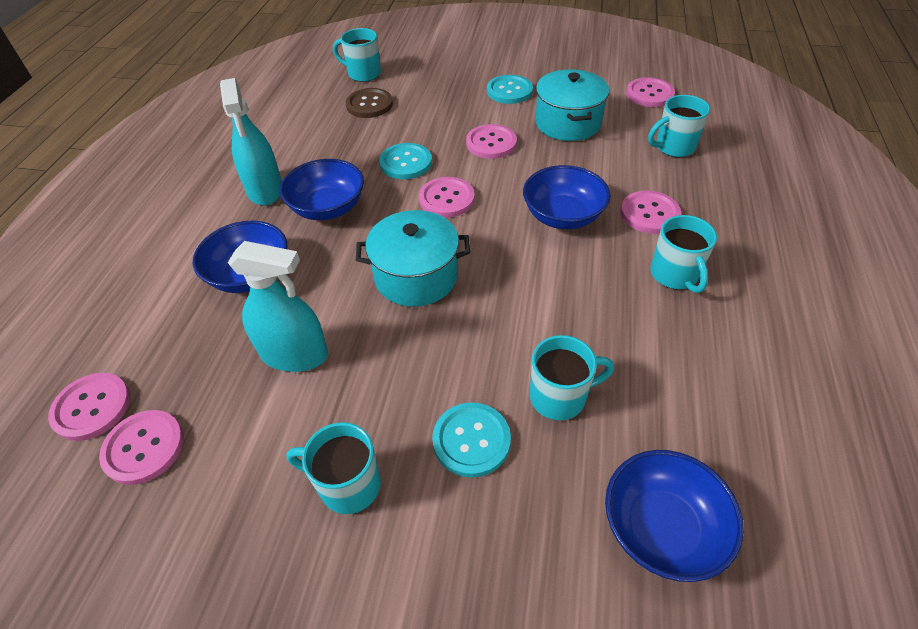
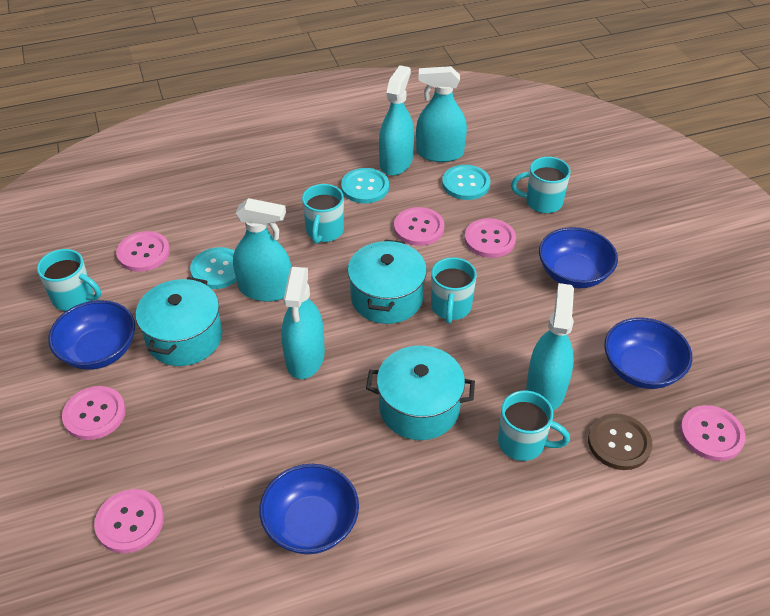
turquoise pot: 2 -> 3
turquoise spray bottle: 2 -> 5

